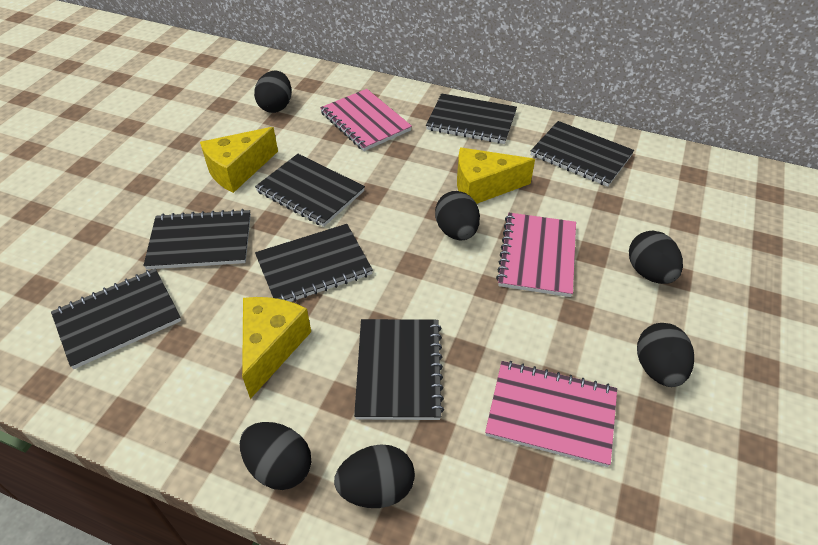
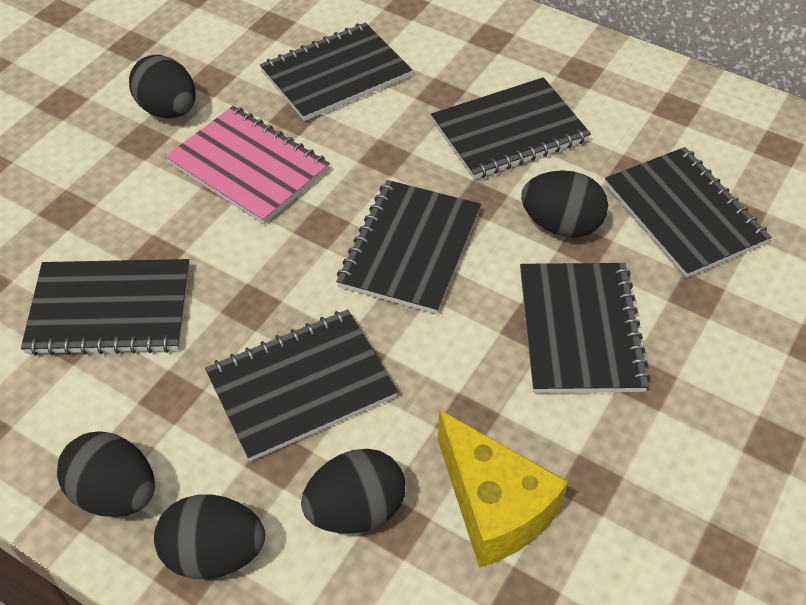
black egg: 6 -> 5
pink notebook: 3 -> 1
yellow cheese: 3 -> 1

